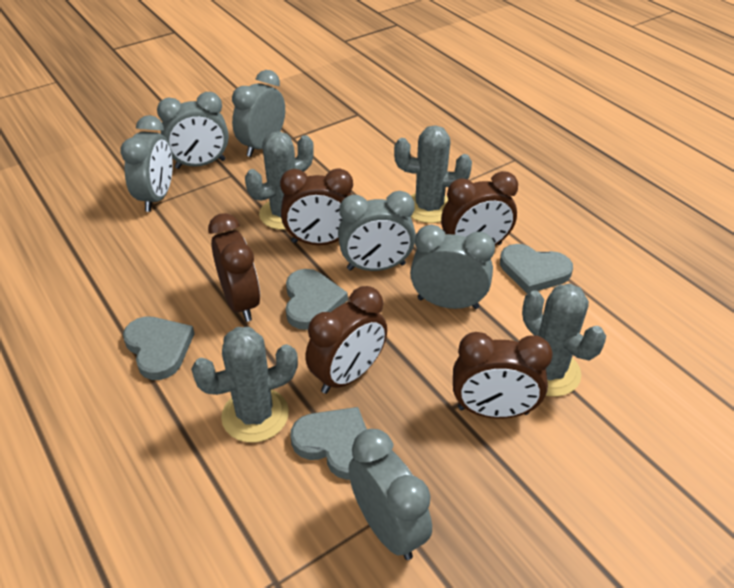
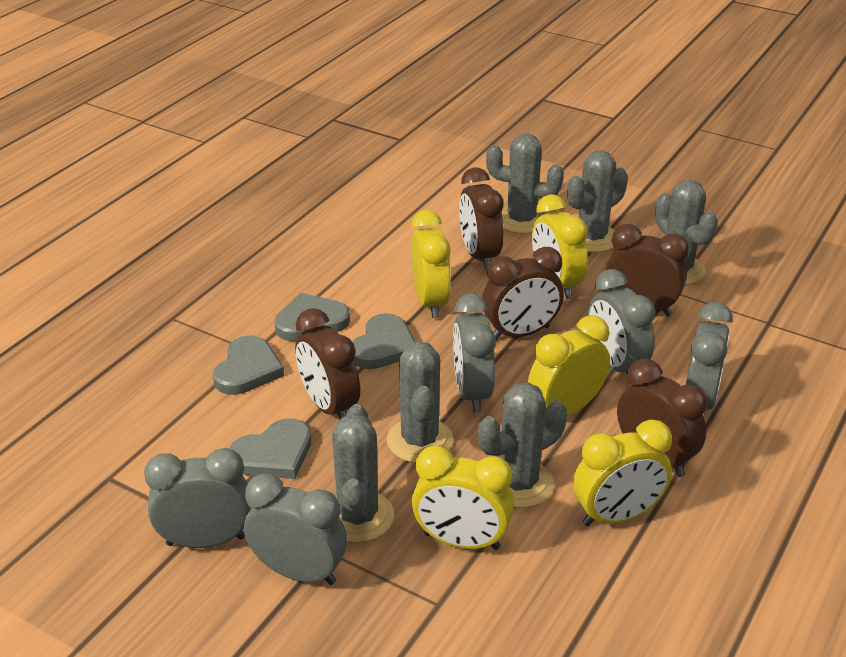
grey cactus: 4 -> 6
grey clock: 6 -> 5
yellow clock: 0 -> 5

